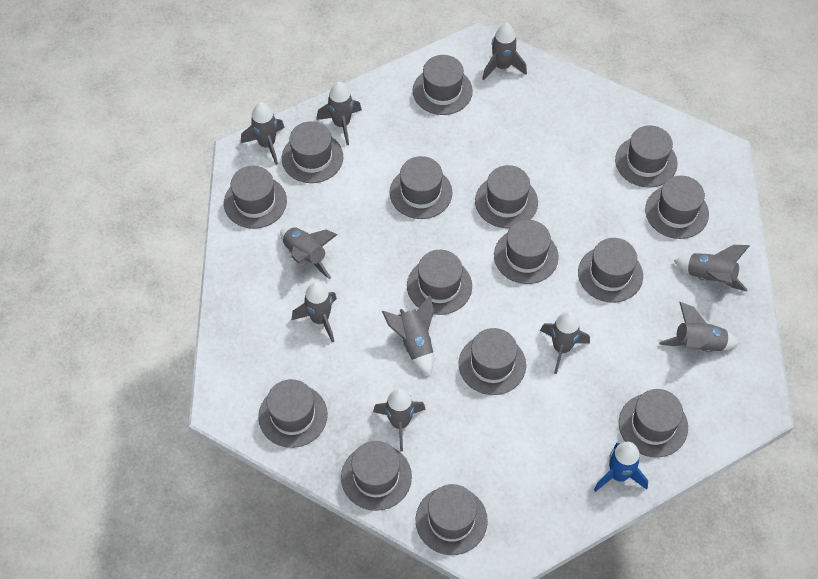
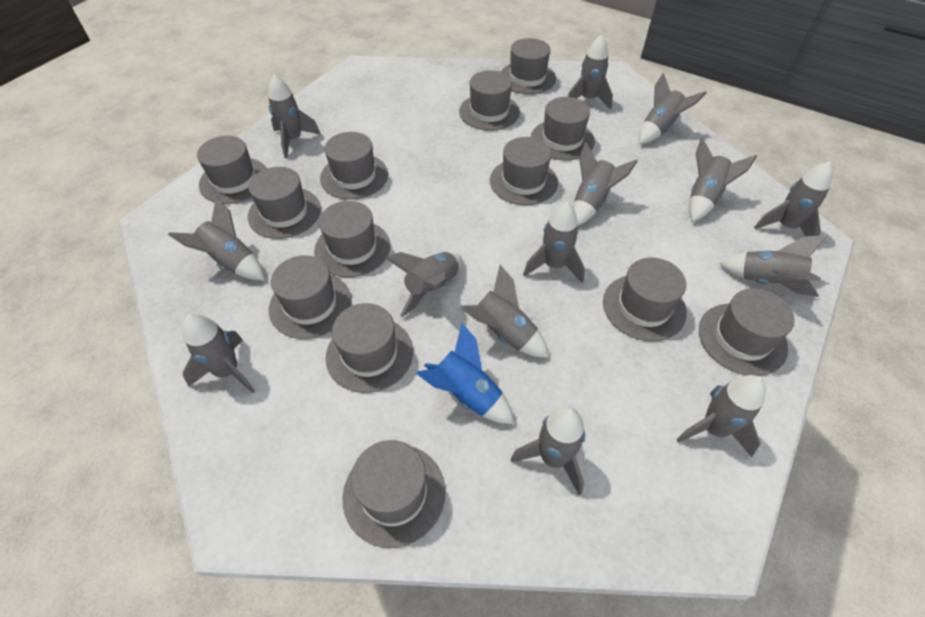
grey hat: 15 -> 13
grey rocket: 10 -> 14

